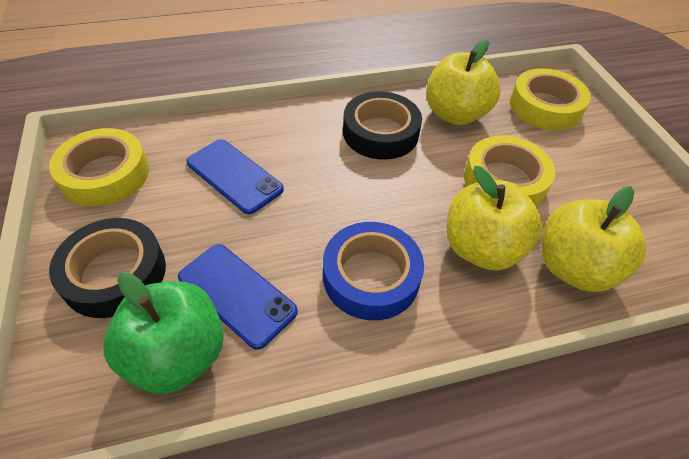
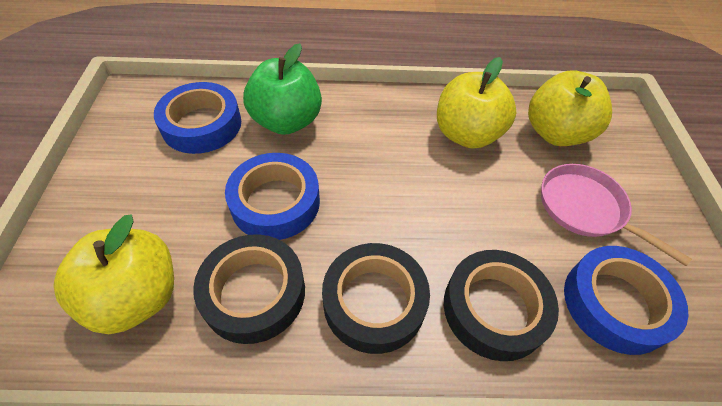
black tape: 2 -> 3
blue phone: 2 -> 0
blue tape: 1 -> 3
pink pan: 0 -> 1
yellow tape: 3 -> 0

